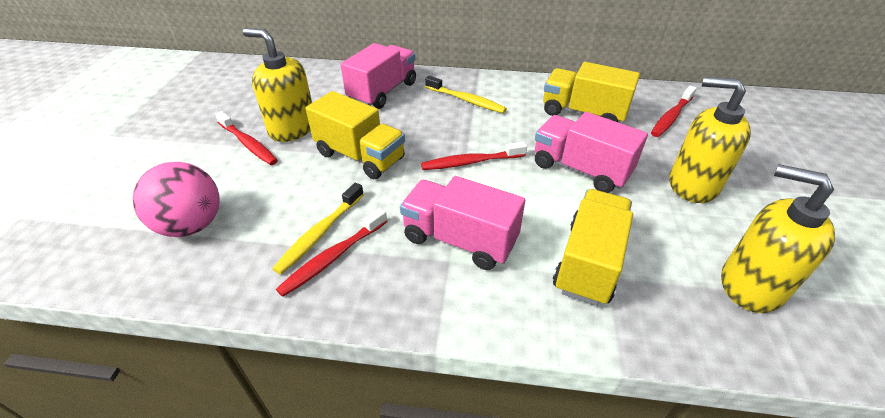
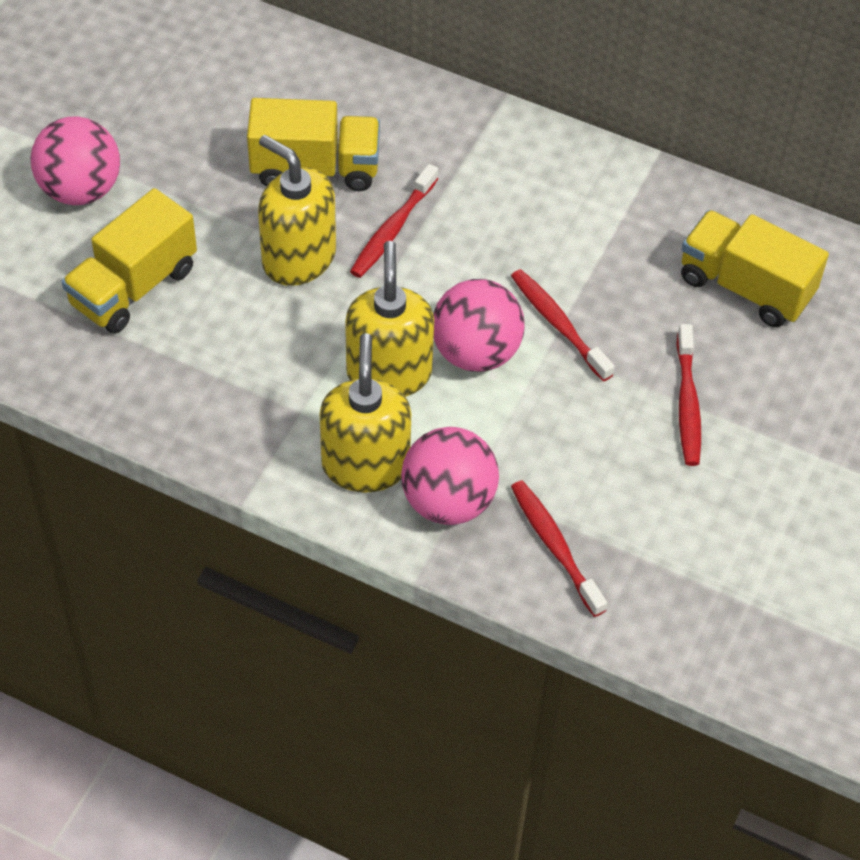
pink ball: 1 -> 3
pink truck: 3 -> 0
yellow toothbrush: 2 -> 0

